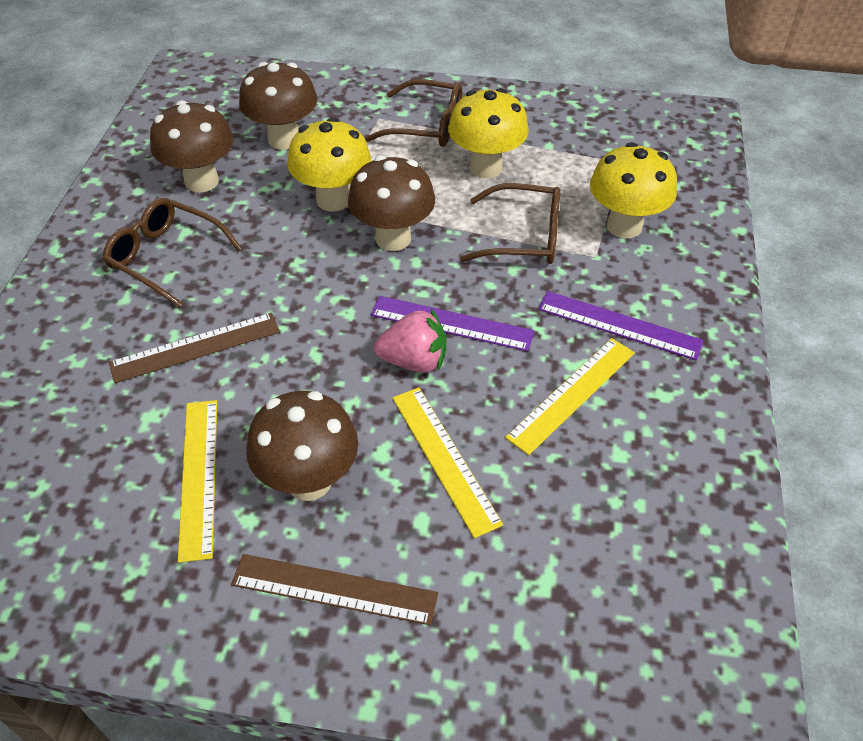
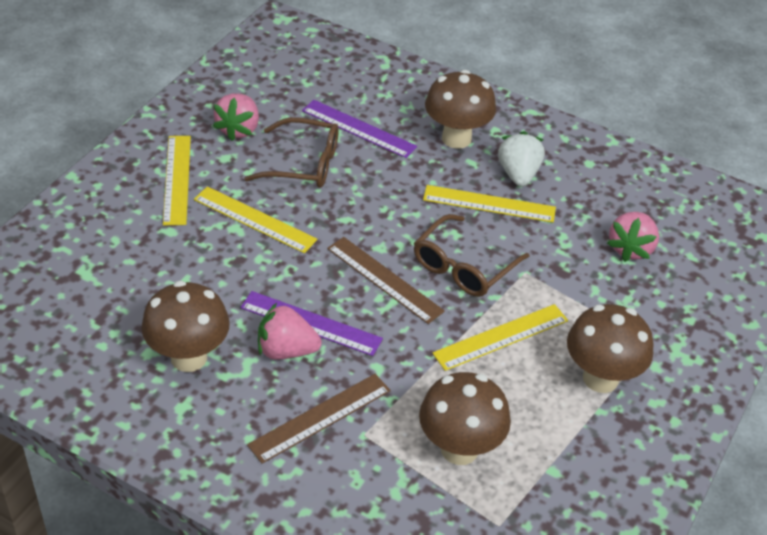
brown glasses: 3 -> 2
pink strawberry: 1 -> 3
white strawberry: 0 -> 1
yellow mushroom: 3 -> 0
yellow ruler: 3 -> 4

